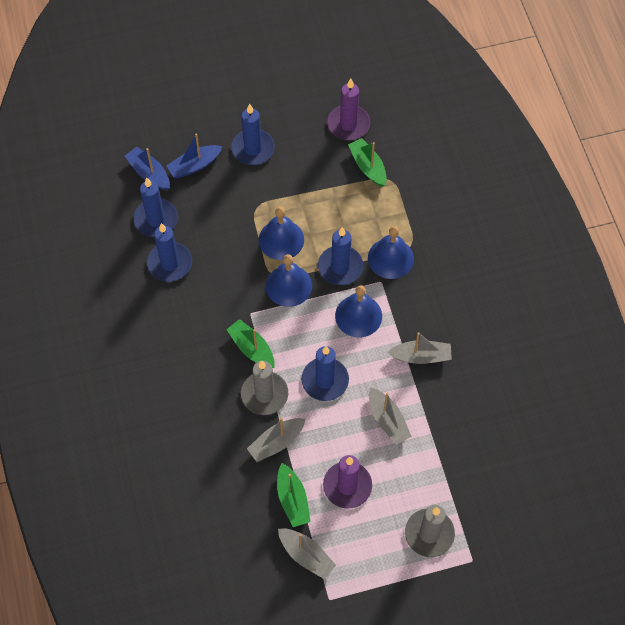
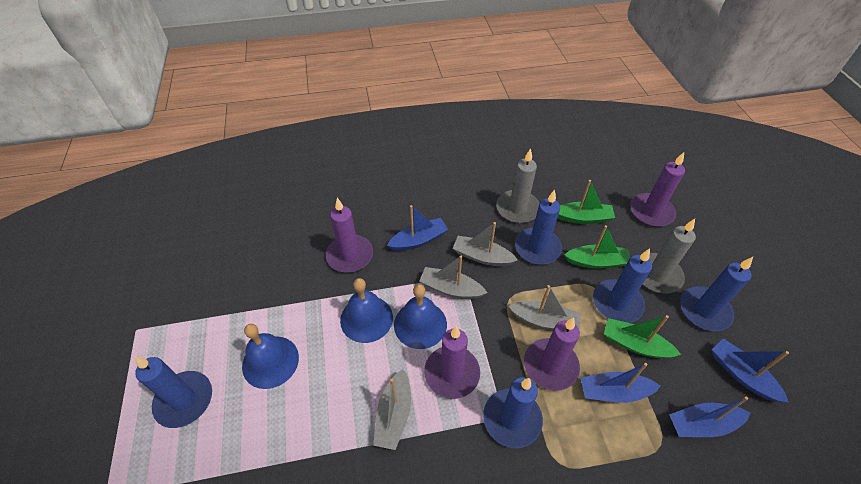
blue bell: 4 -> 3
blue boat: 2 -> 4
purple candle: 2 -> 4

